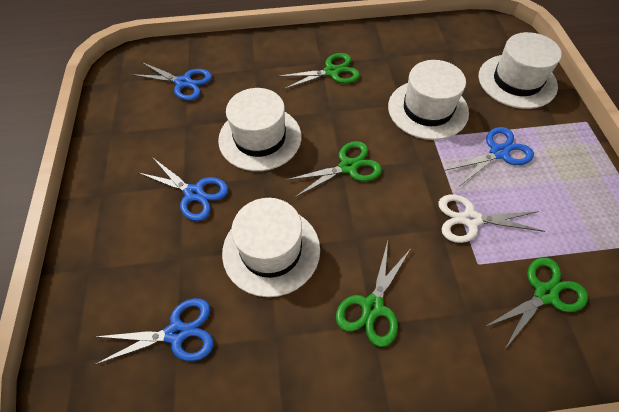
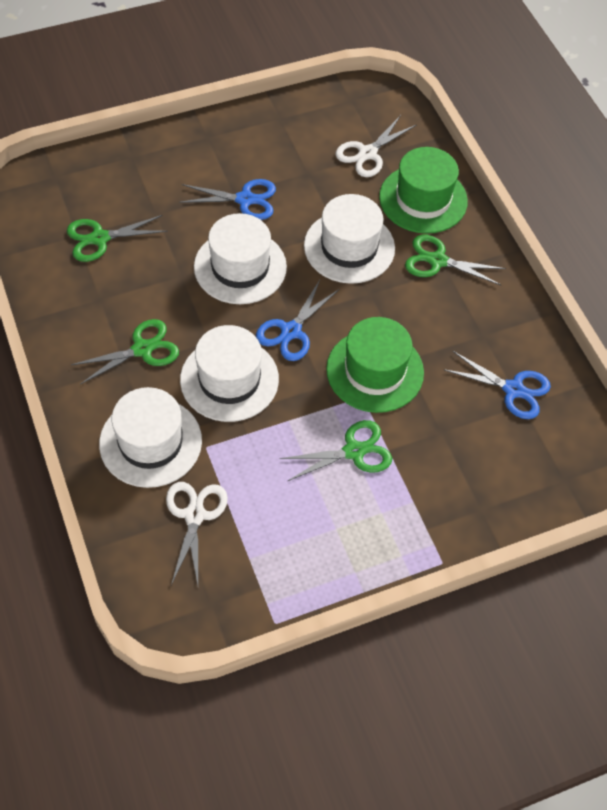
blue scissors: 4 -> 3
green hat: 0 -> 2
white scissors: 1 -> 2

